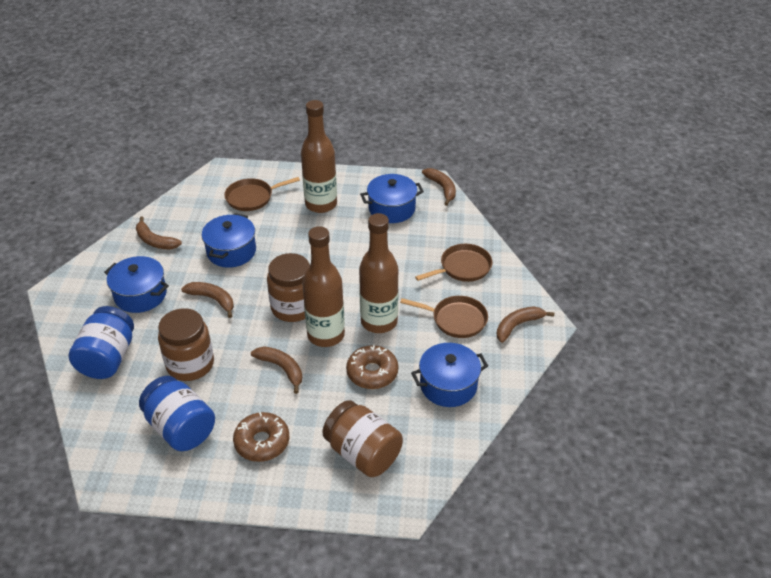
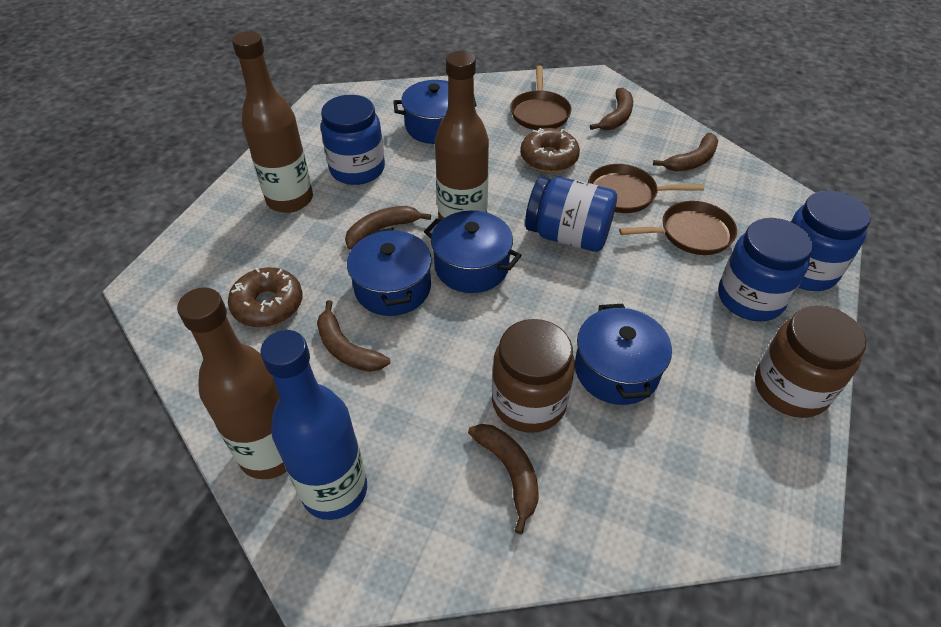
blue bottle: 0 -> 1
blue jar: 2 -> 4
brown jar: 3 -> 2

